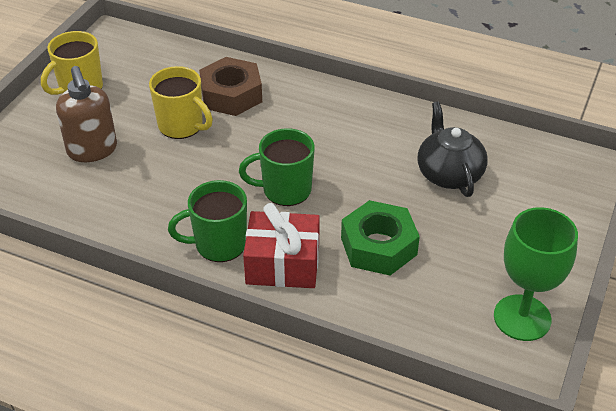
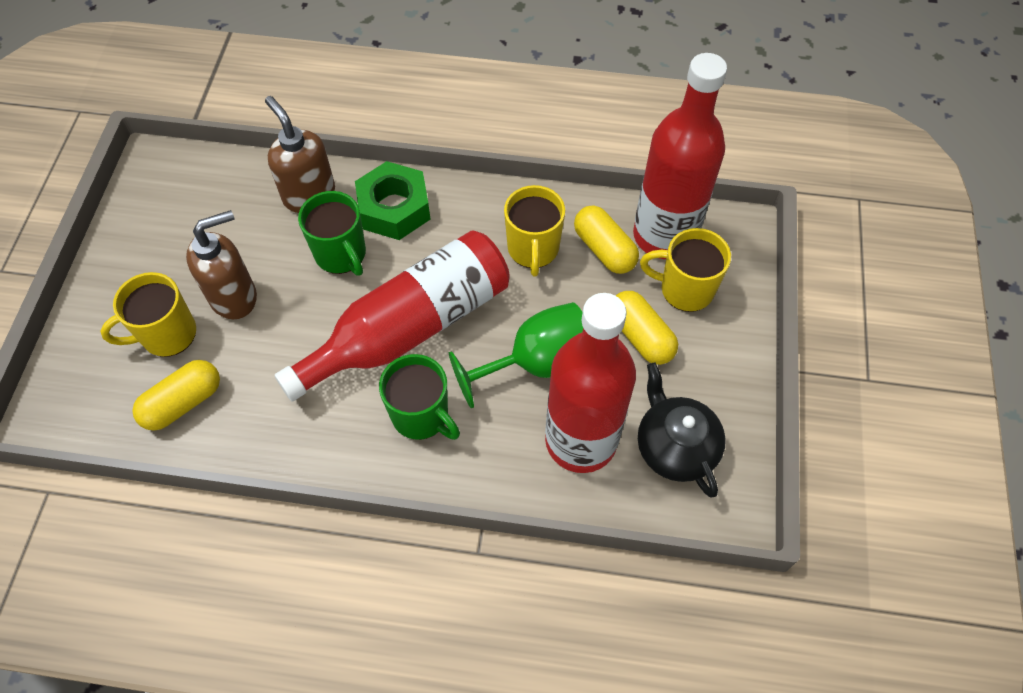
brown nut: 1 -> 0
brown soap dispenser: 1 -> 2
red bottle: 0 -> 3
red gift: 1 -> 0
yellow capsule: 0 -> 3
yellow mug: 2 -> 3

